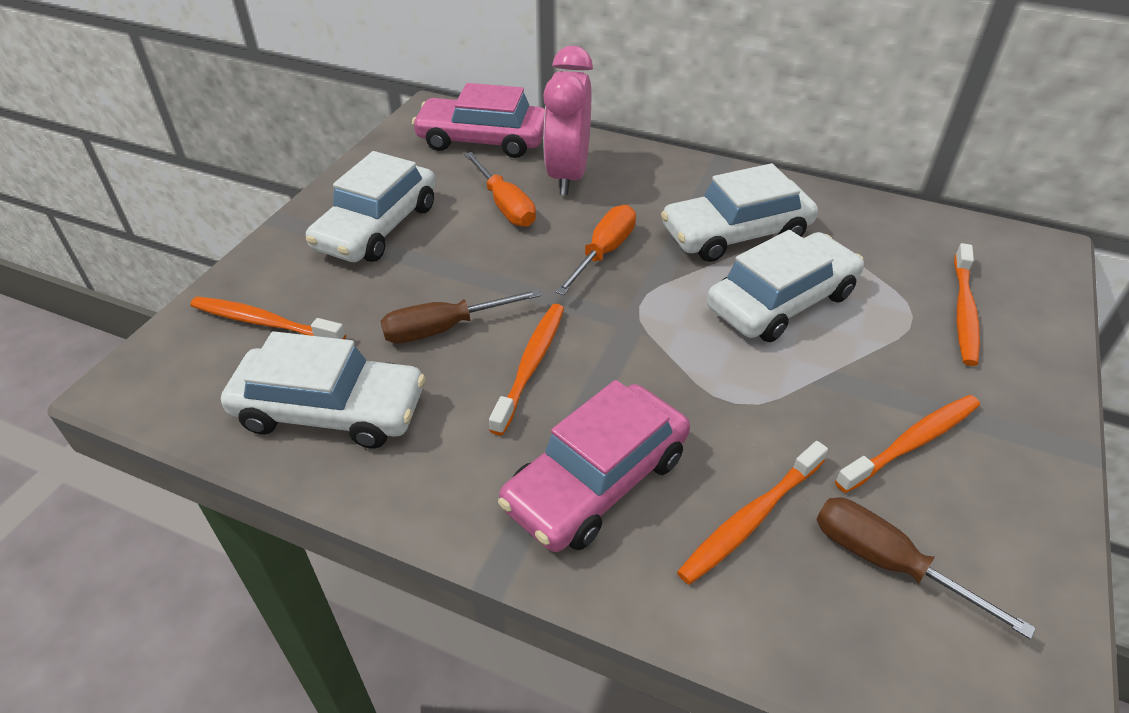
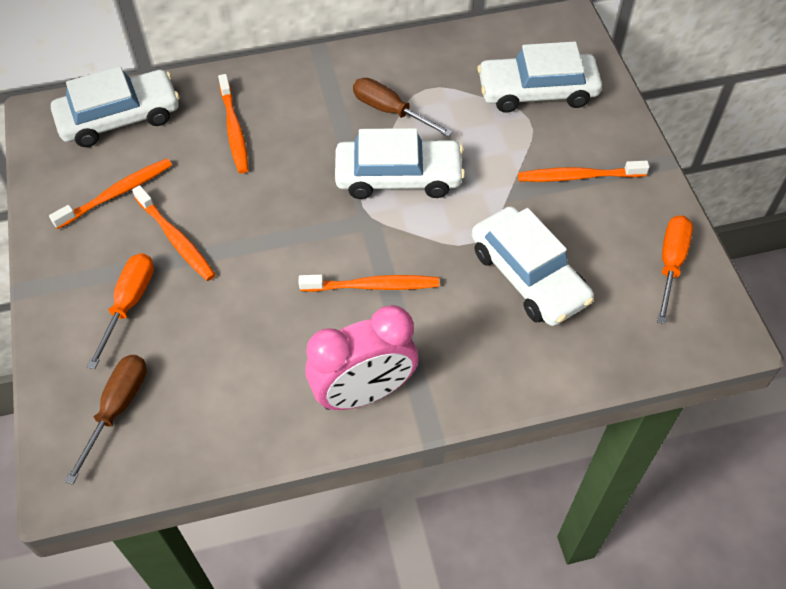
pink car: 2 -> 0

